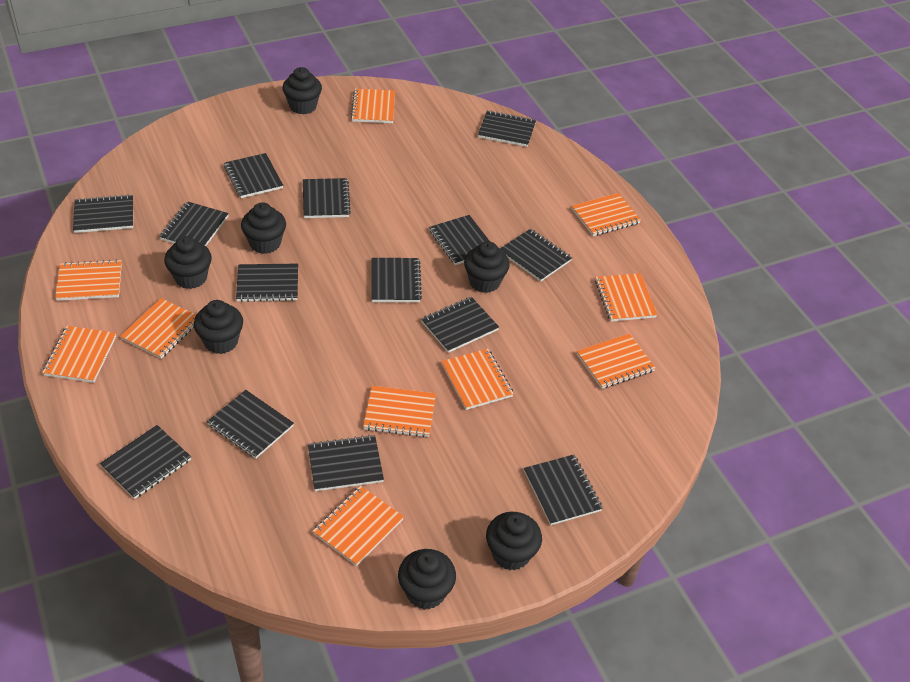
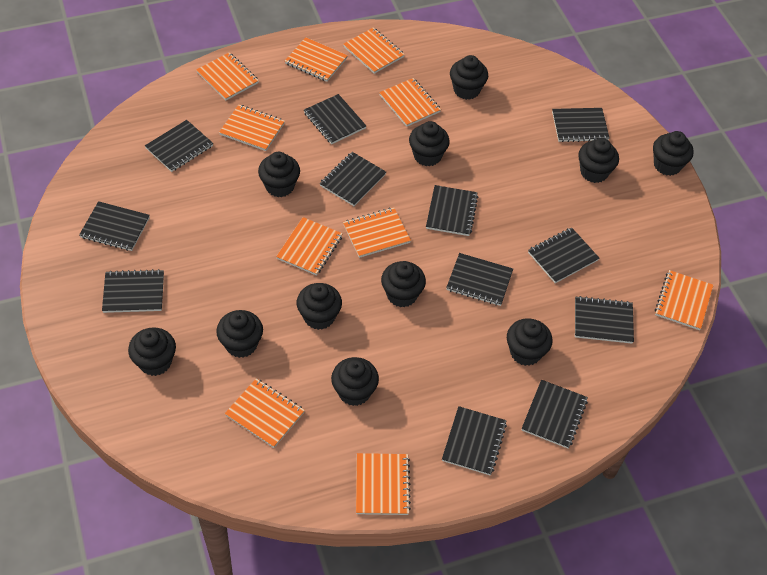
black cupcake: 7 -> 11
black notebook: 14 -> 12

